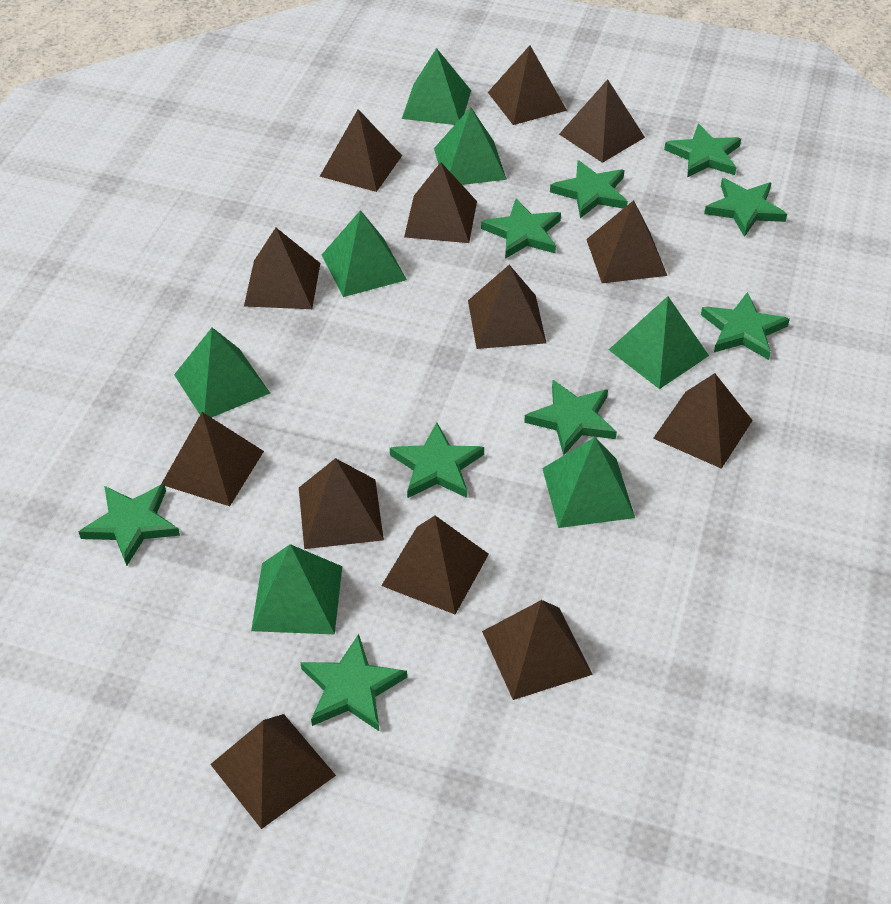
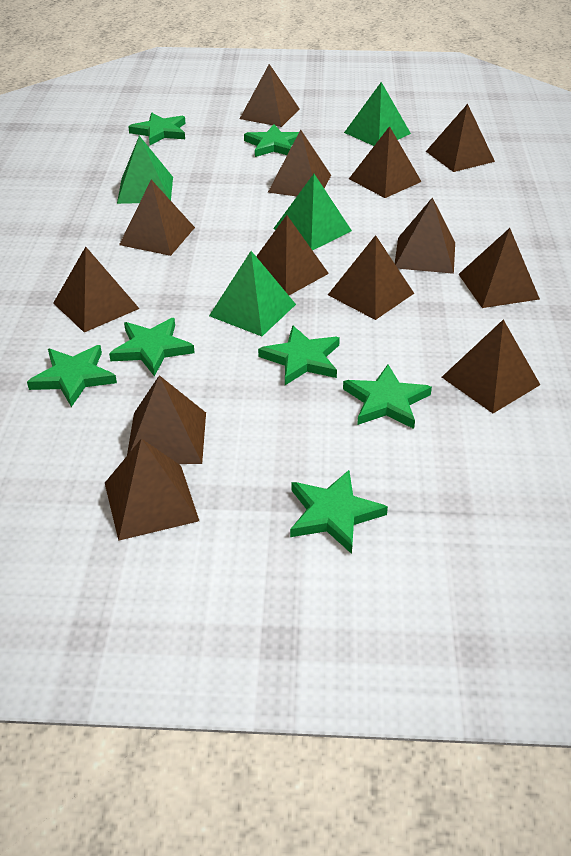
green pyramid: 7 -> 4
green star: 9 -> 7

